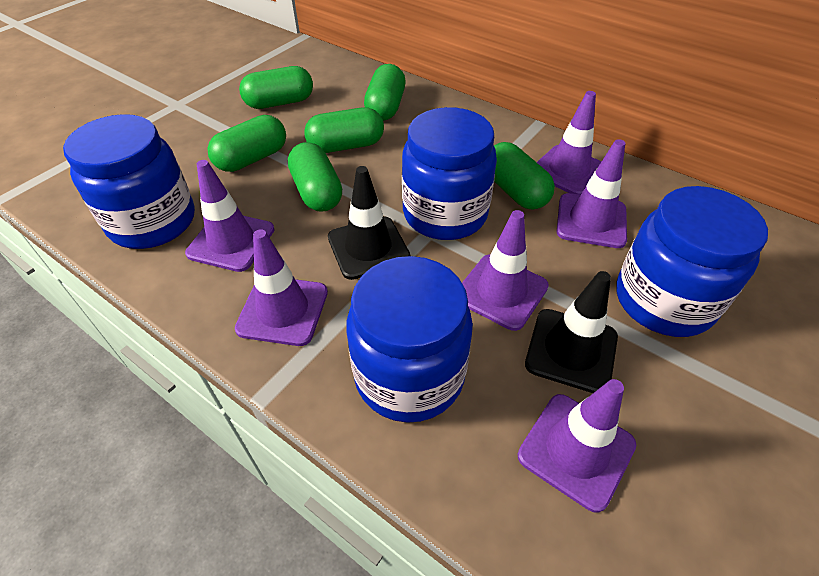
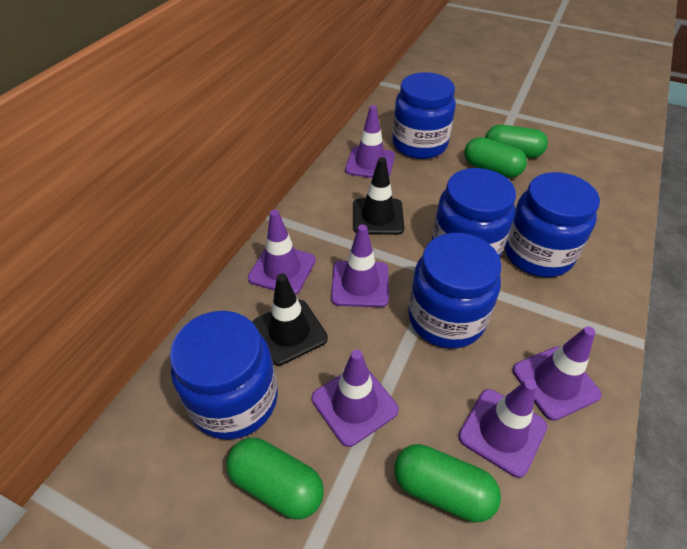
blue jar: 4 -> 5
green capsule: 6 -> 4

